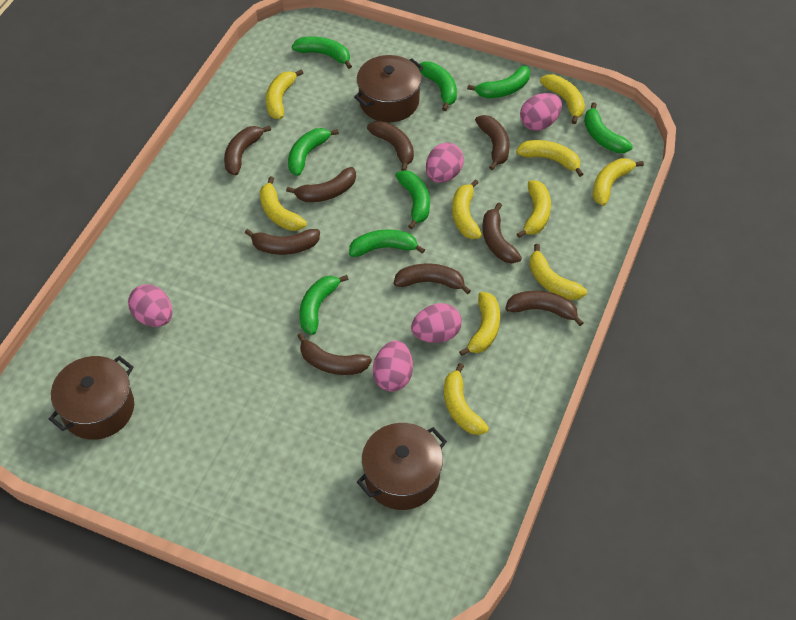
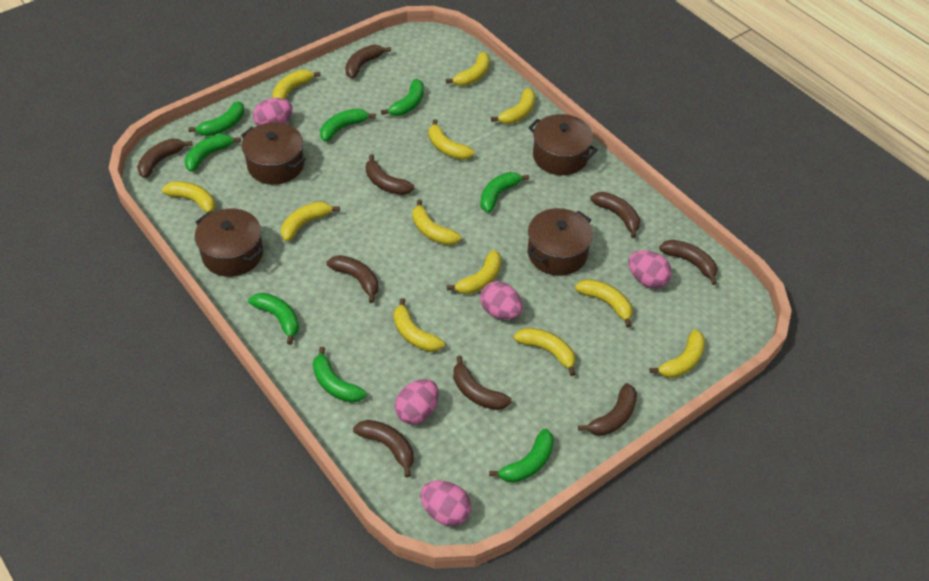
brown pot: 3 -> 4
yellow banana: 10 -> 12

